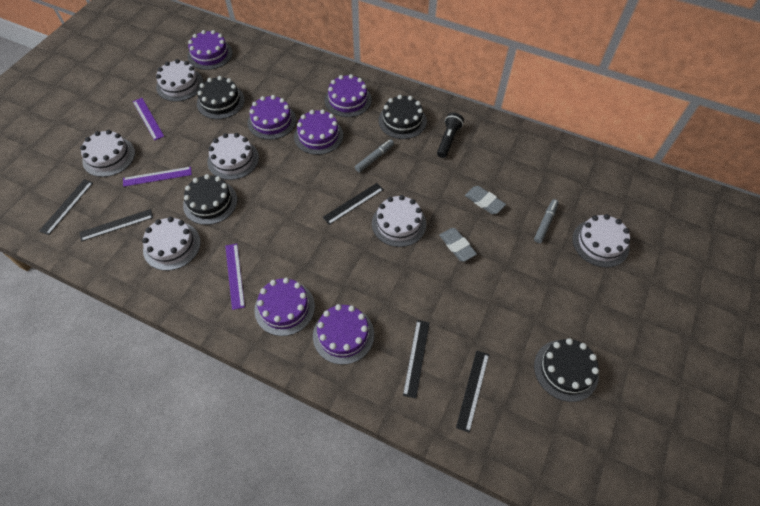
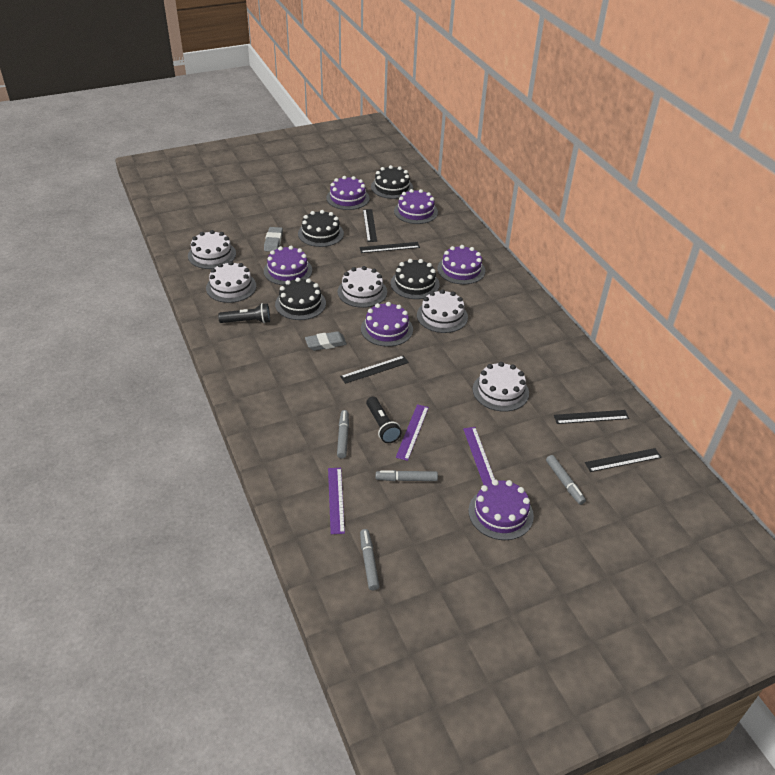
black flashlight: 1 -> 2
grey marker: 2 -> 4
white cake: 6 -> 5

